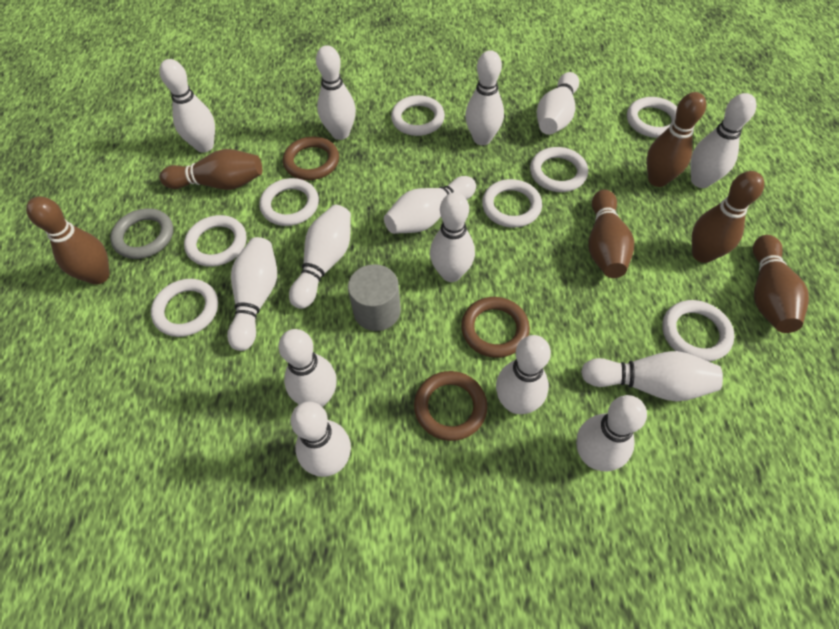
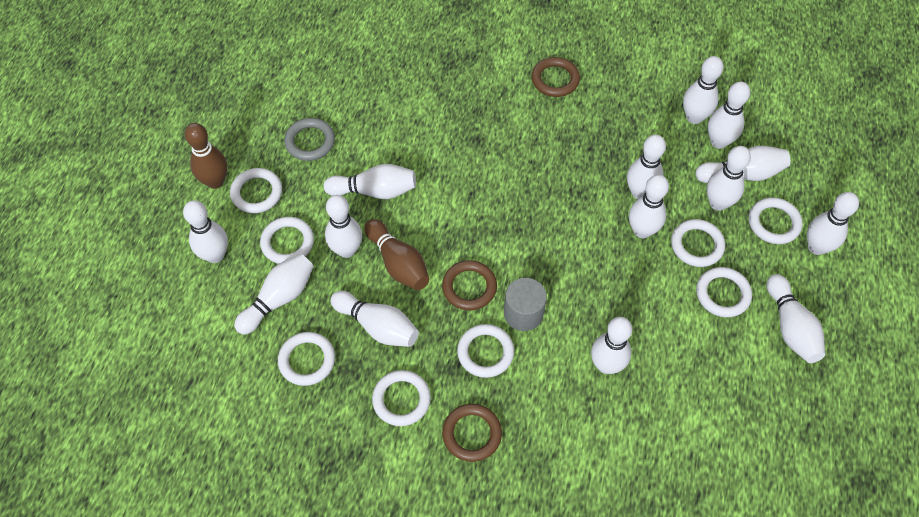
brown bowling pin: 6 -> 2

